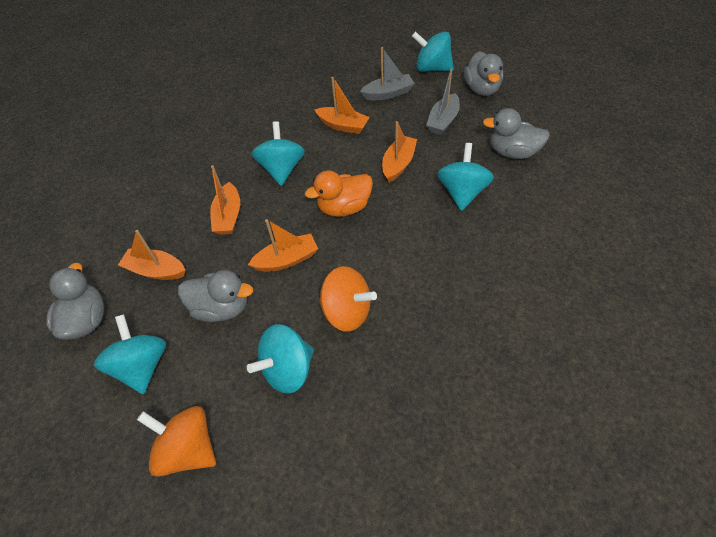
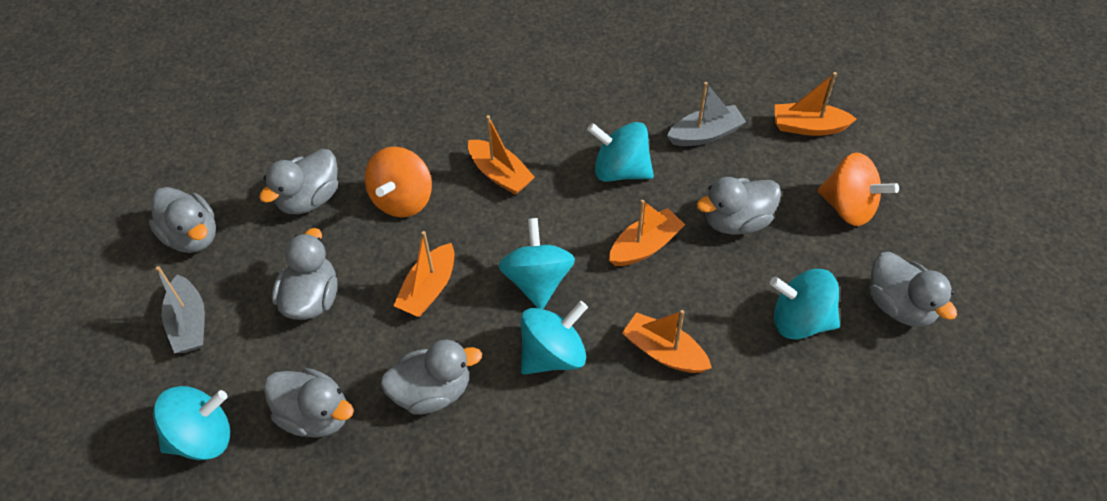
grey duck: 4 -> 7
orange duck: 1 -> 0

